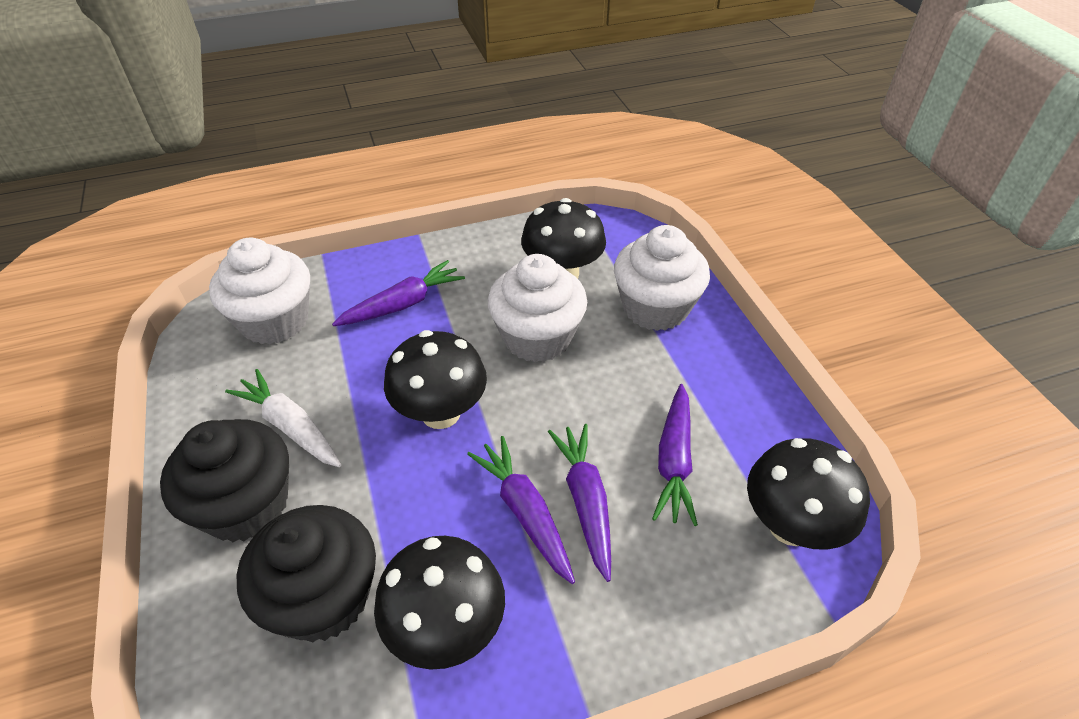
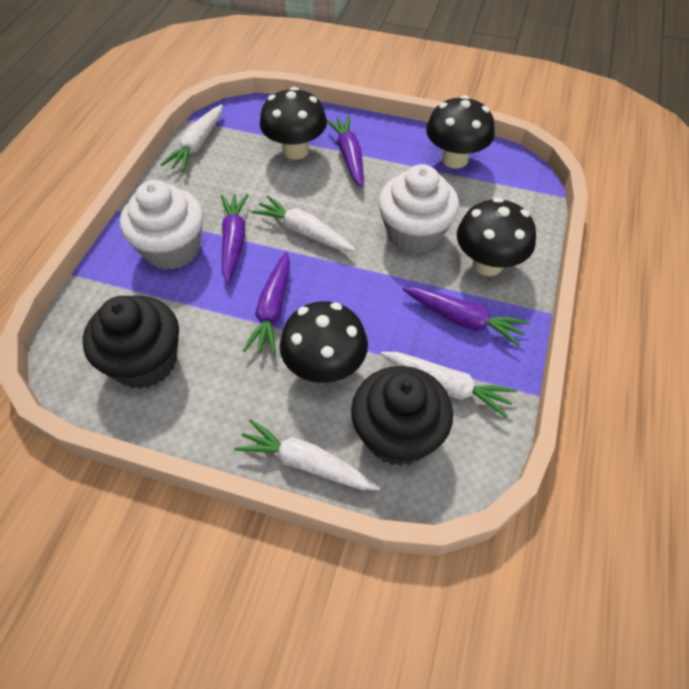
white carrot: 1 -> 4
white cupcake: 3 -> 2

